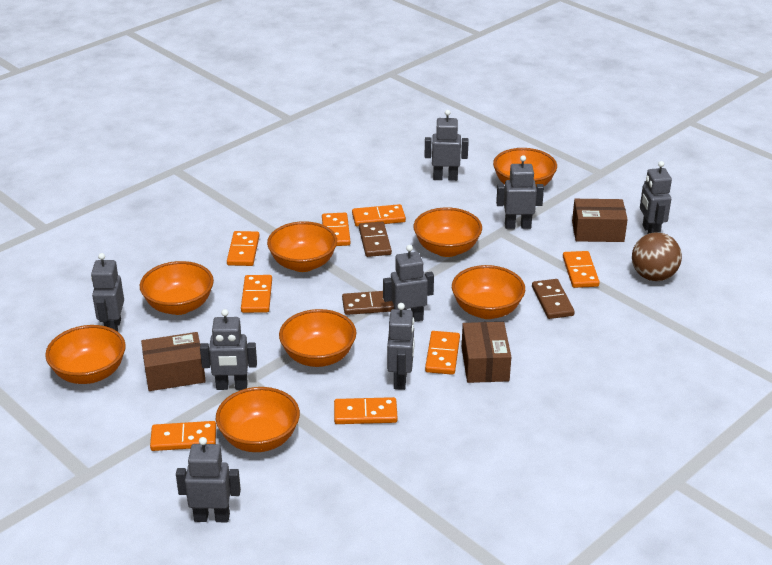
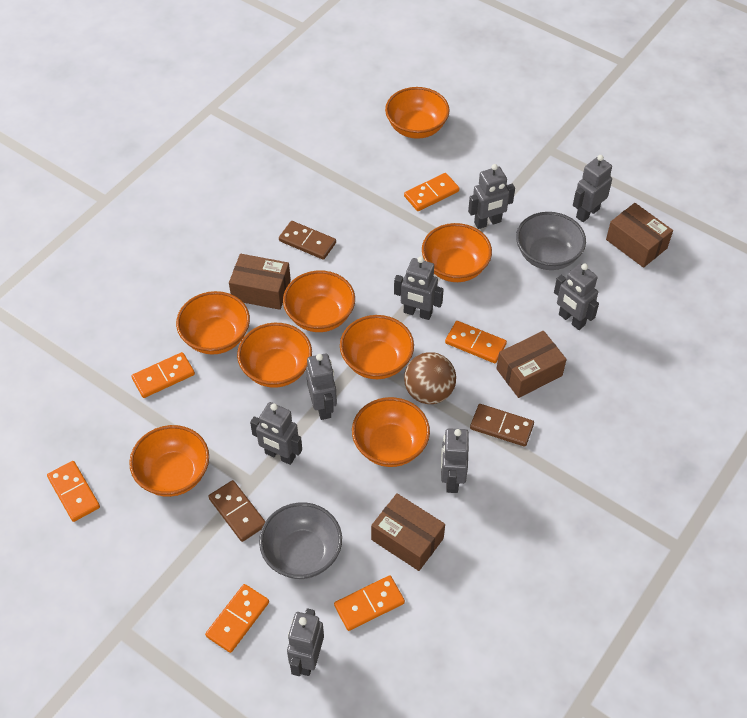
brown box: 3 -> 4
grey bowl: 0 -> 2
orange domino: 8 -> 6

